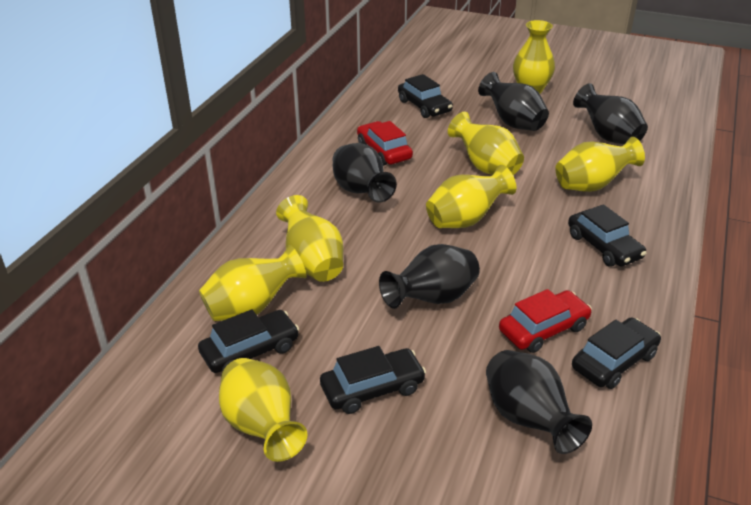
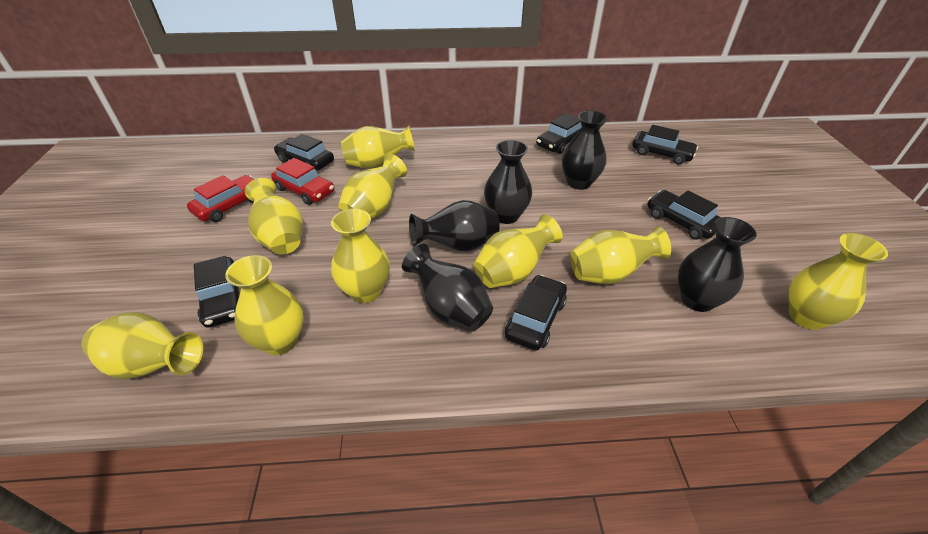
black car: 5 -> 6
yellow vase: 7 -> 9

